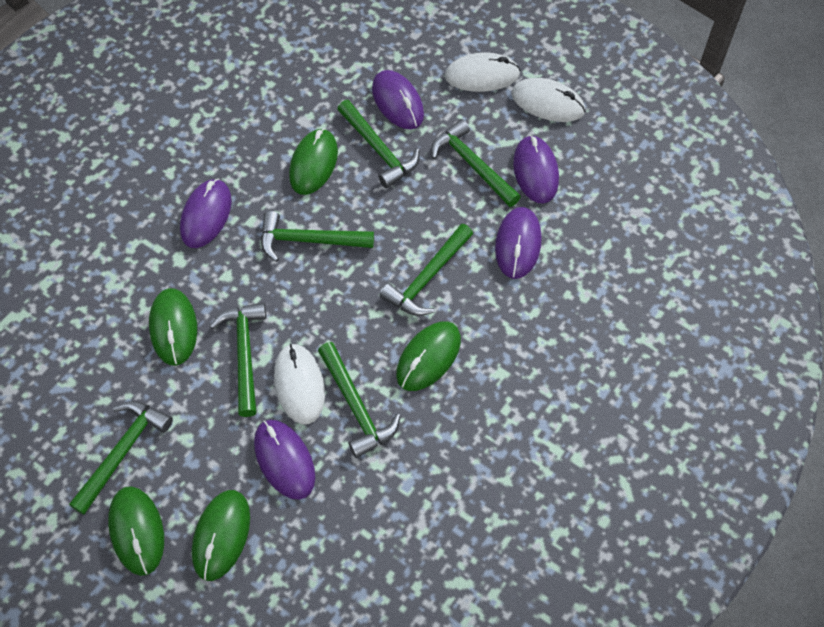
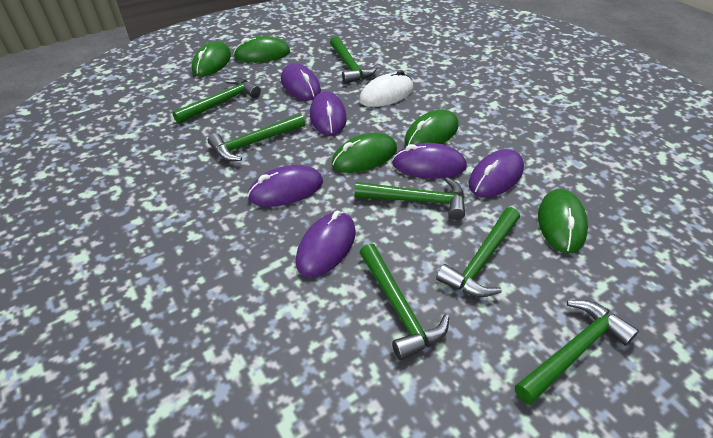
purple mouse: 5 -> 6
white mouse: 3 -> 1

